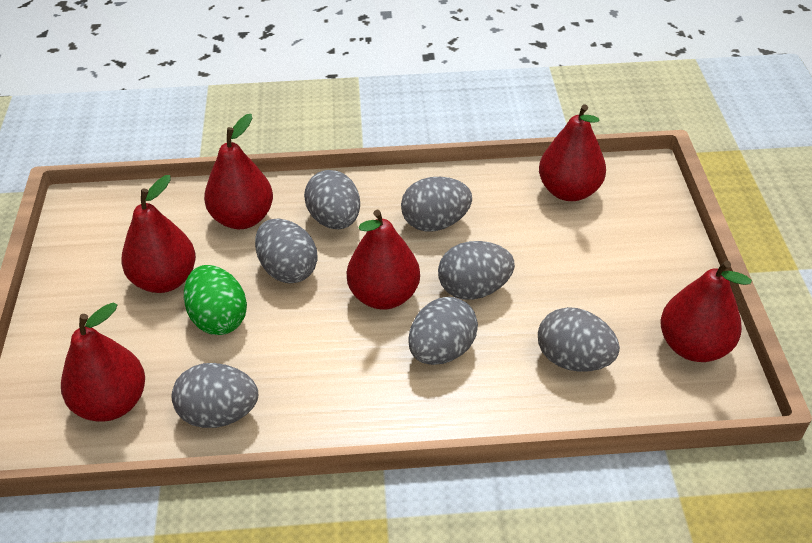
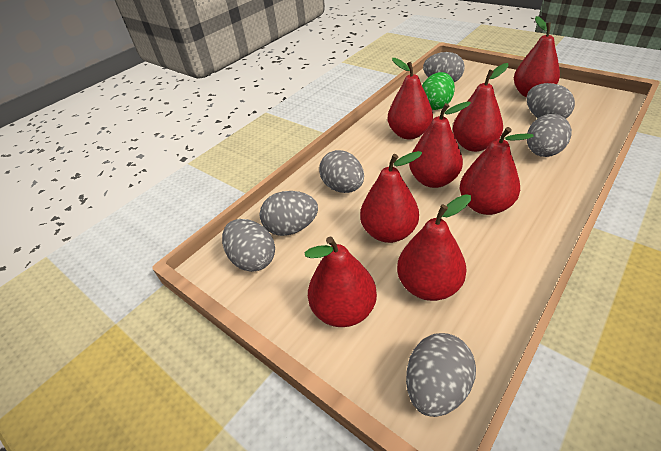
red pear: 6 -> 8

